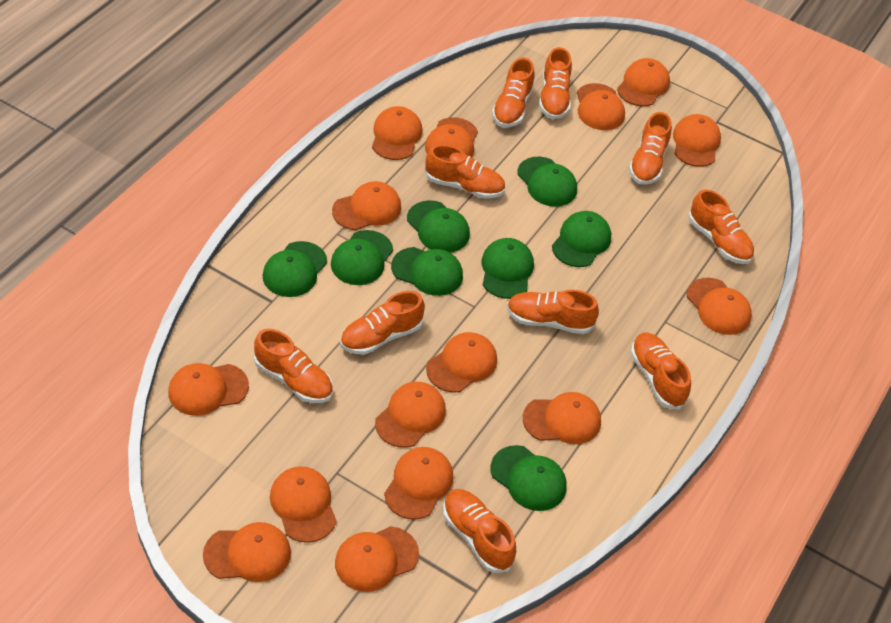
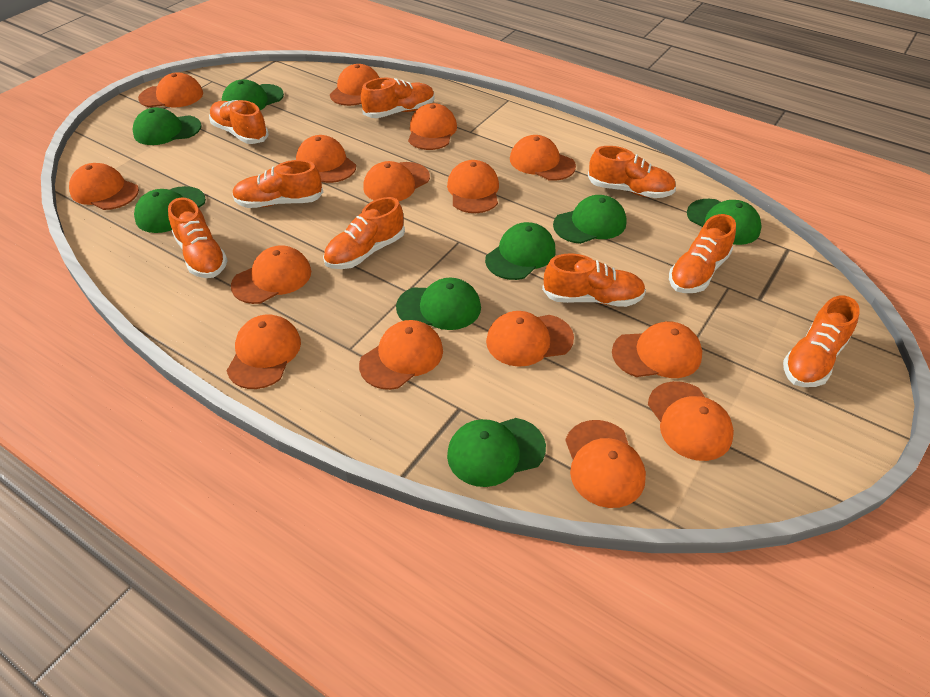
orange shoe: 10 -> 9

